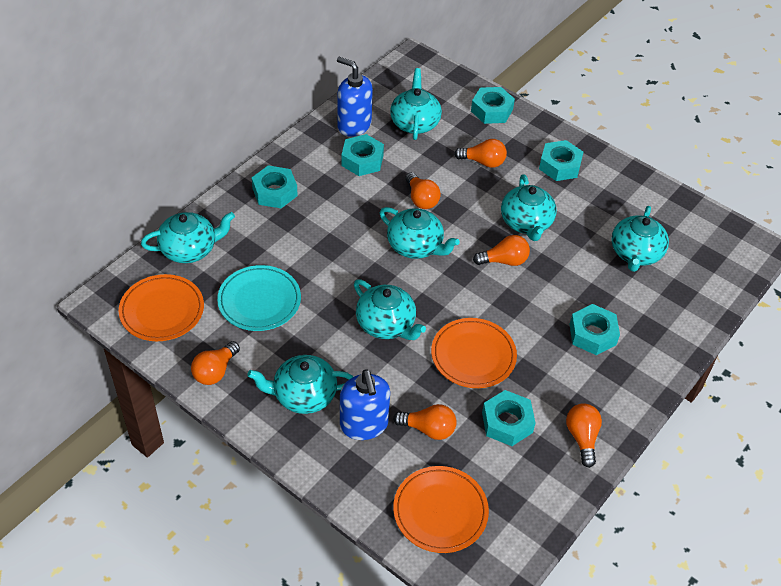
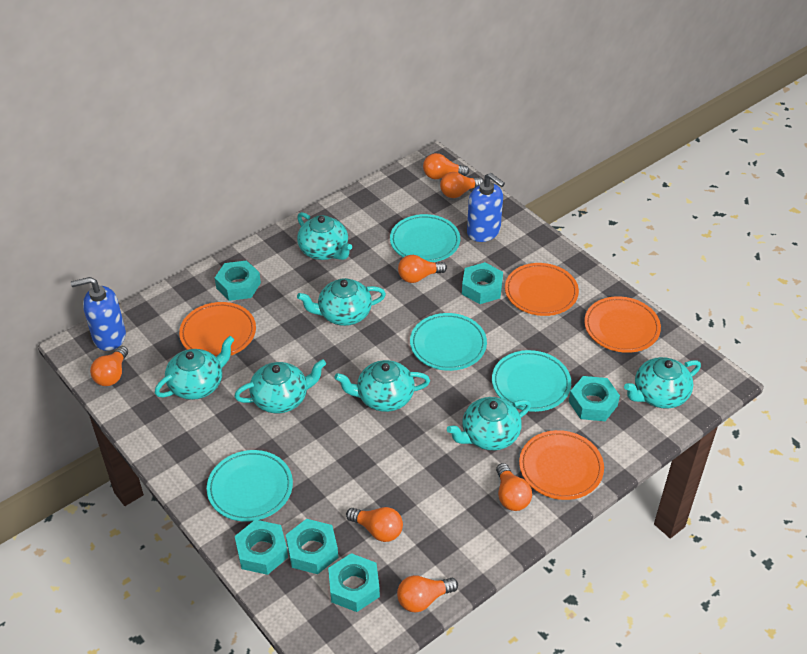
orange light bulb: 6 -> 7
orange plate: 3 -> 4
turquoise plate: 1 -> 4

